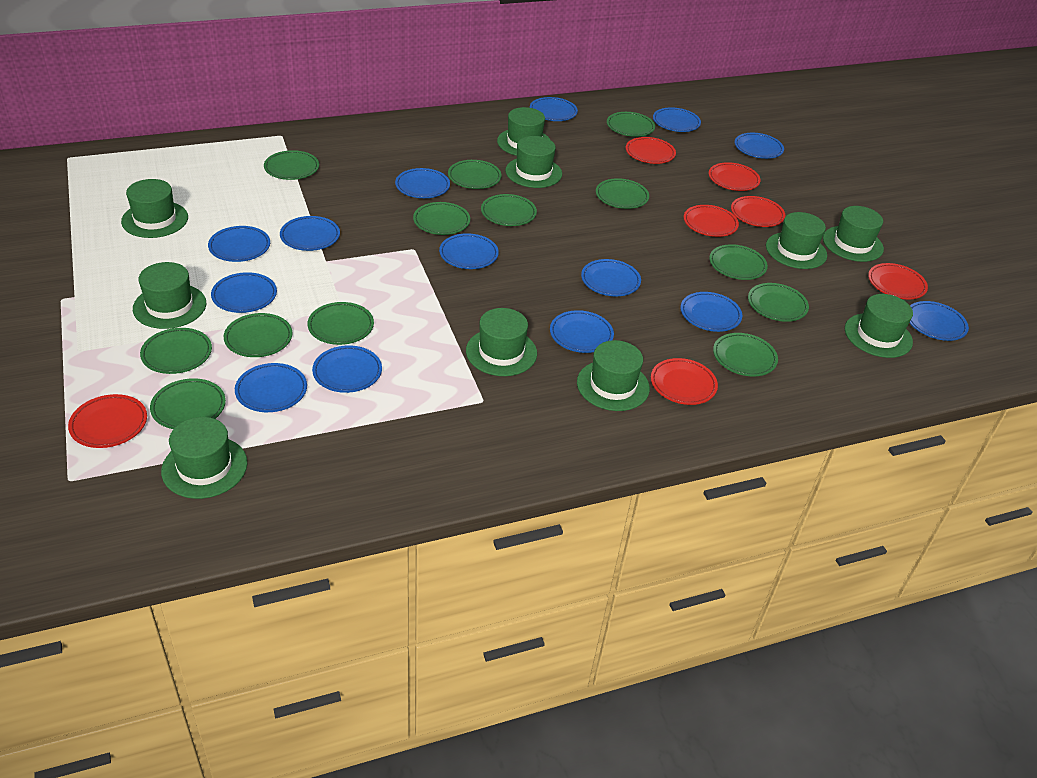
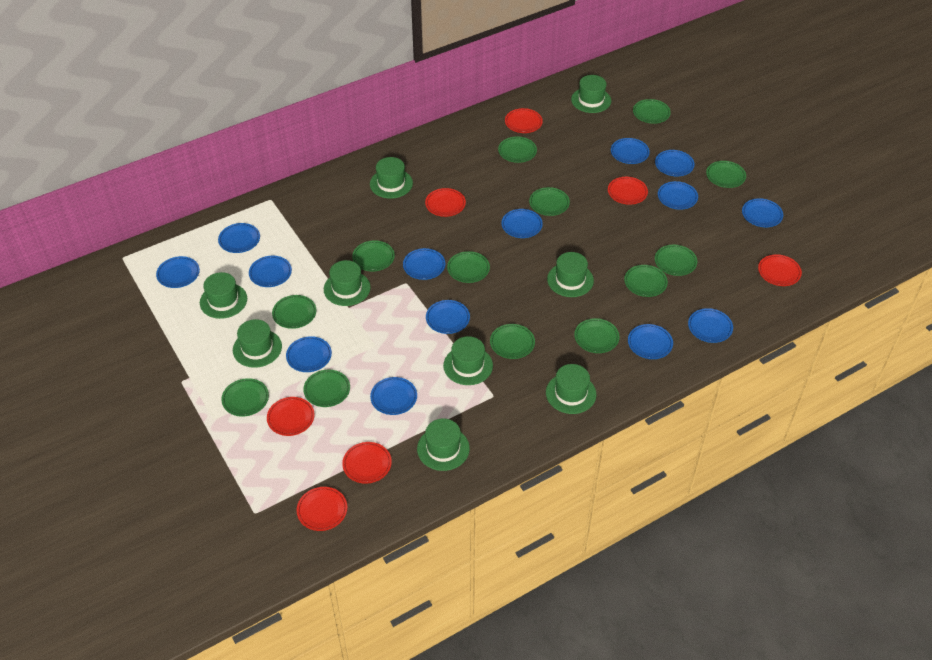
green hat: 10 -> 9

